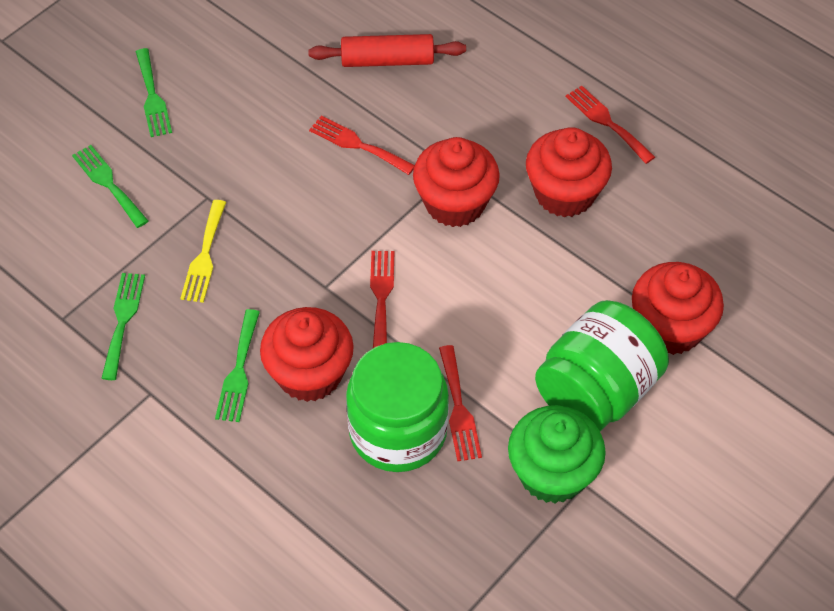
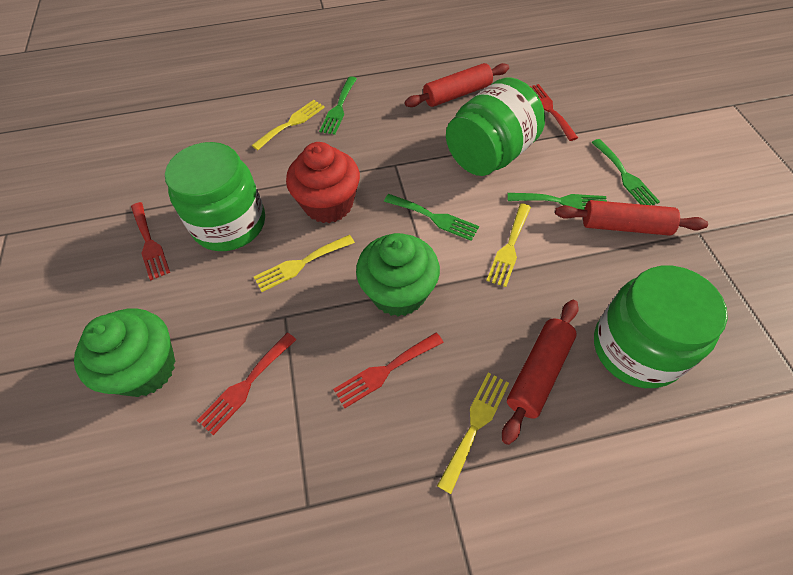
green cupcake: 1 -> 2
green jar: 2 -> 3
red cupcake: 4 -> 1
red rolling pin: 1 -> 3
yellow fork: 1 -> 4

